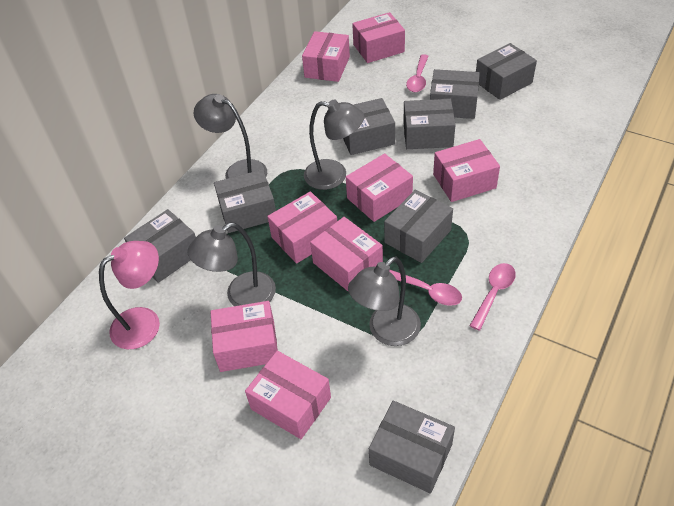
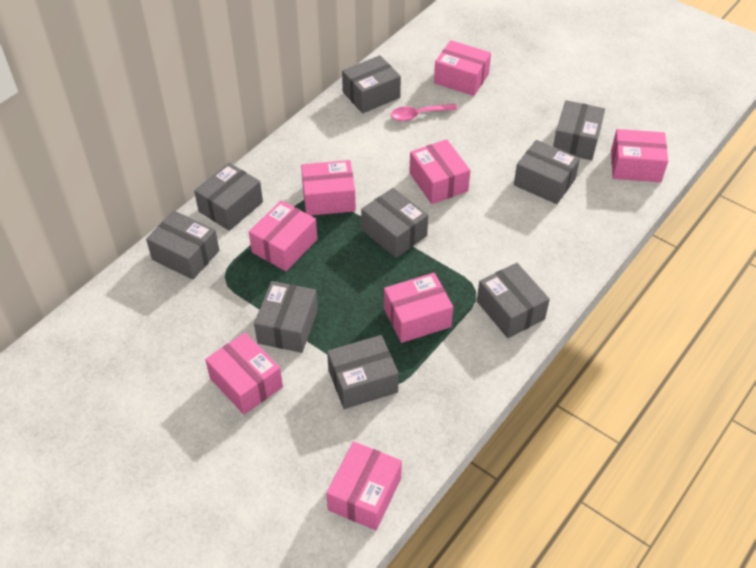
grey box: 8 -> 9
grey lamp: 4 -> 0
pink lamp: 1 -> 0
pink spoon: 3 -> 1

